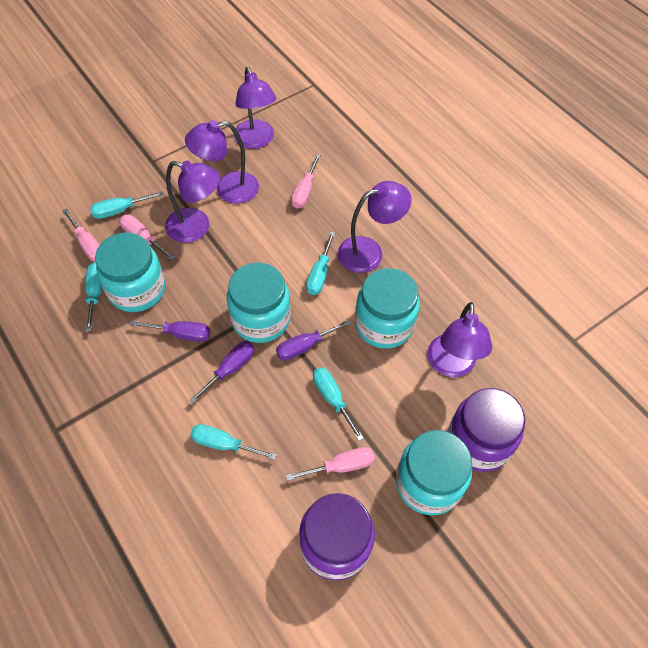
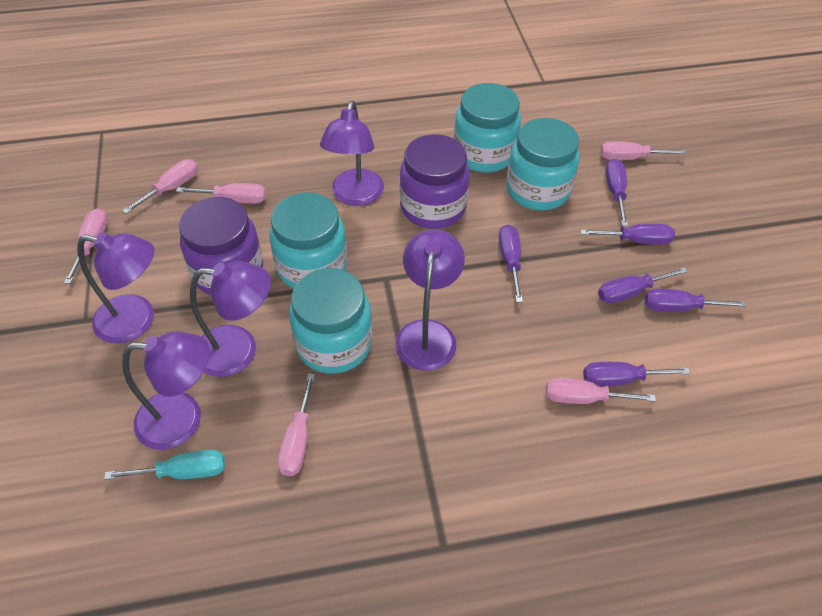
pink screwdriver: 4 -> 6
purple screwdriver: 3 -> 6
turquoise screwdriver: 5 -> 1

